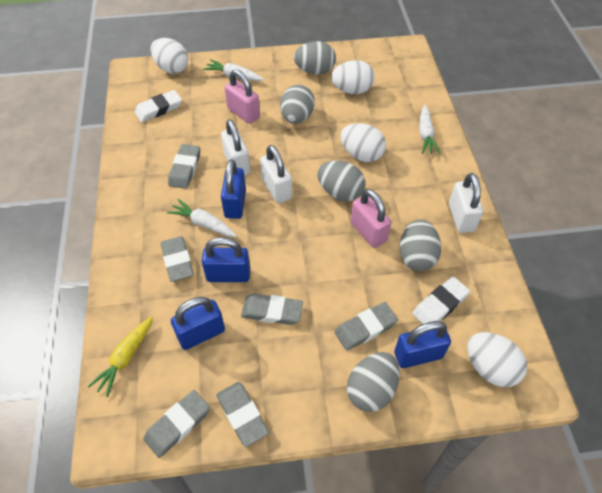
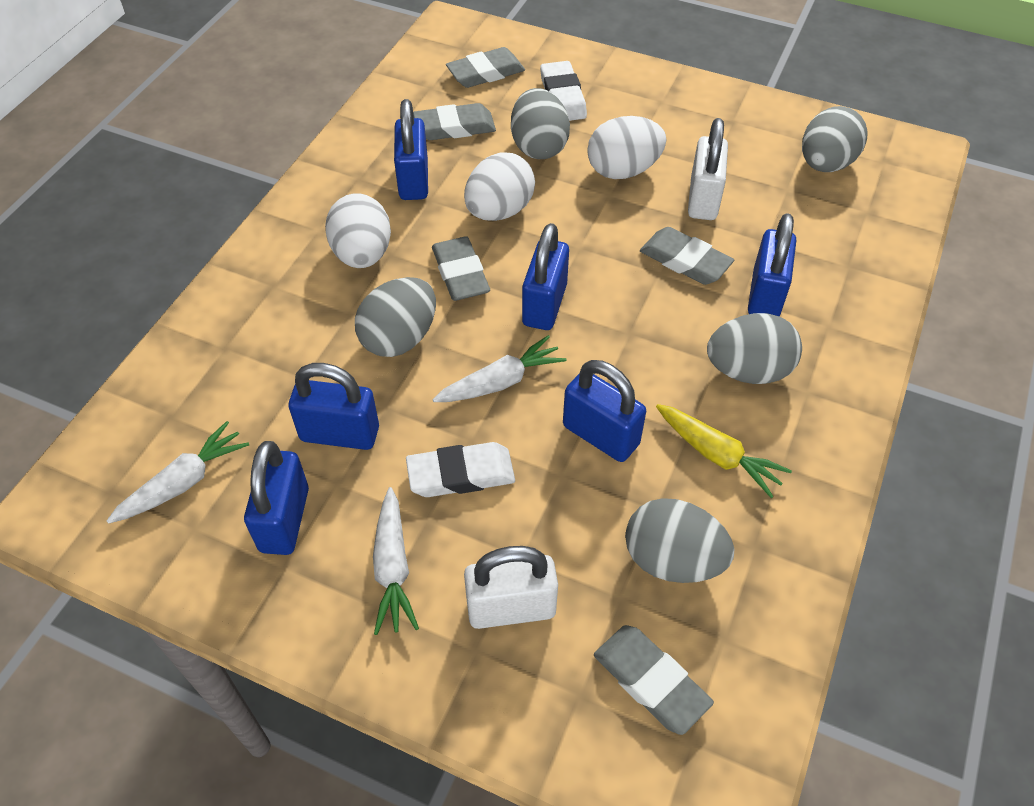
blue padlock: 4 -> 6
grey eraser: 6 -> 5
pink padlock: 2 -> 0
white egg: 4 -> 3
white padlock: 3 -> 2

